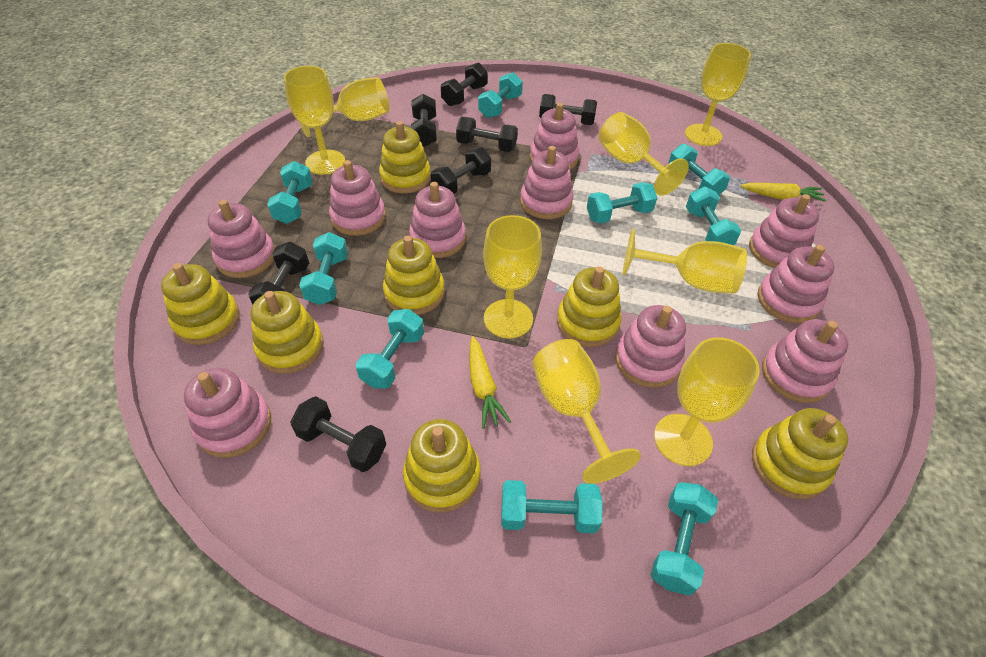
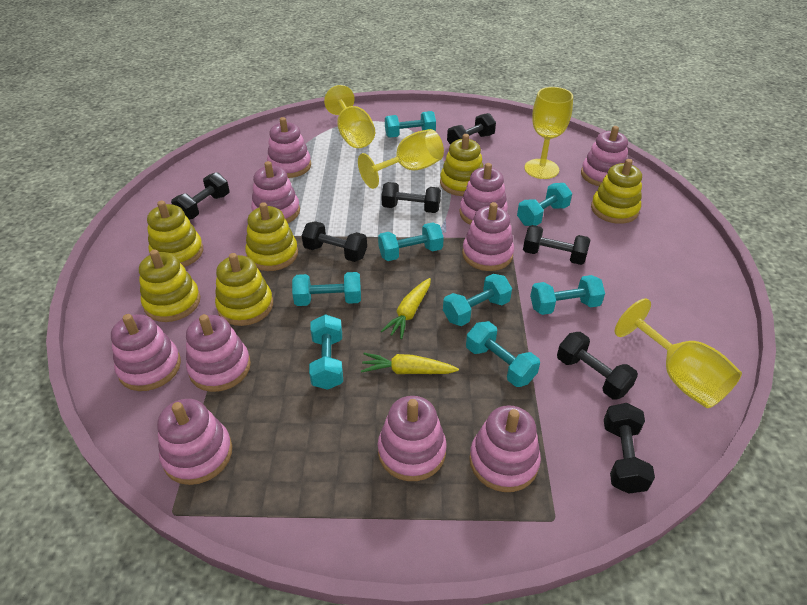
turquoise dumbbell: 9 -> 8
yellow goblet: 8 -> 4
yellow stacking toy: 7 -> 6

